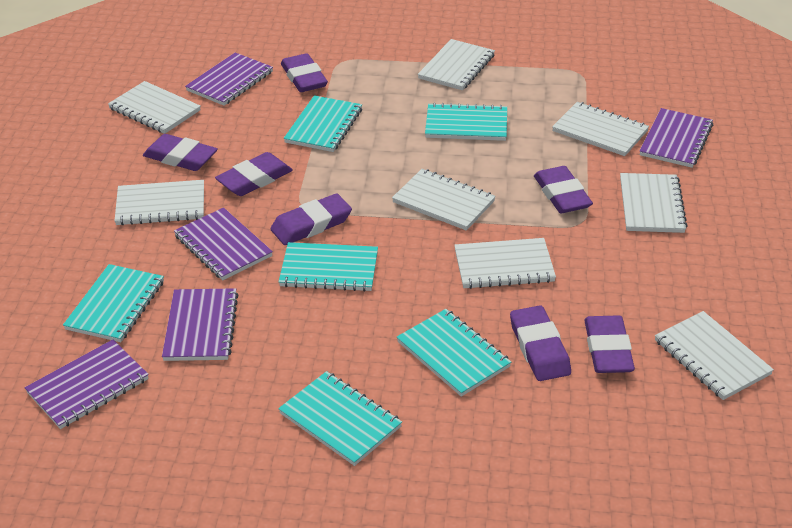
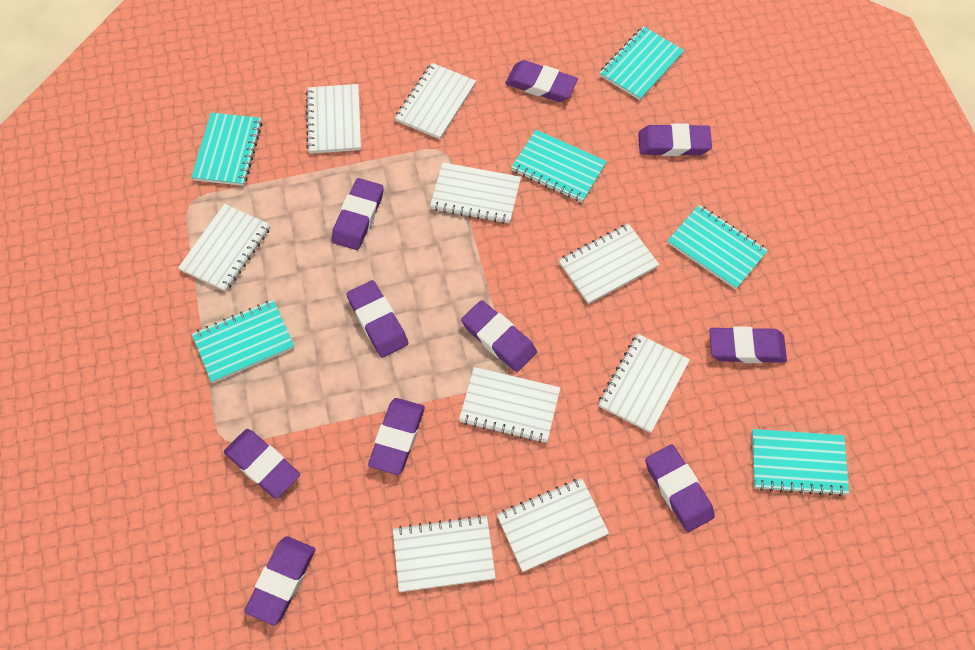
purple eraser: 7 -> 10
purple notebook: 5 -> 0
white notebook: 8 -> 9

